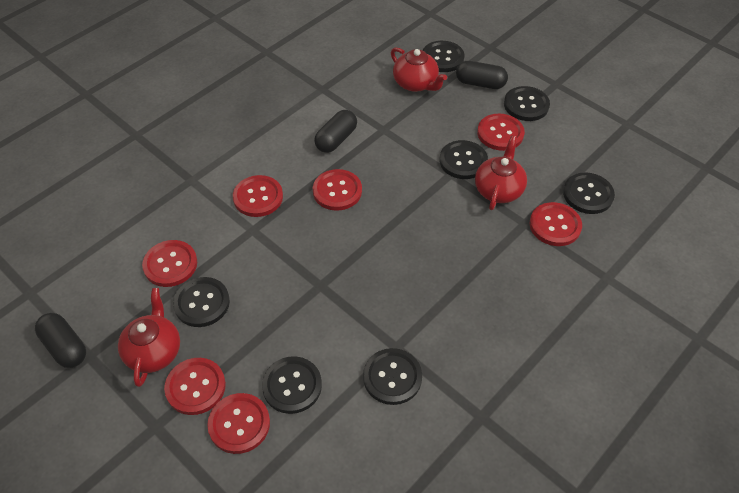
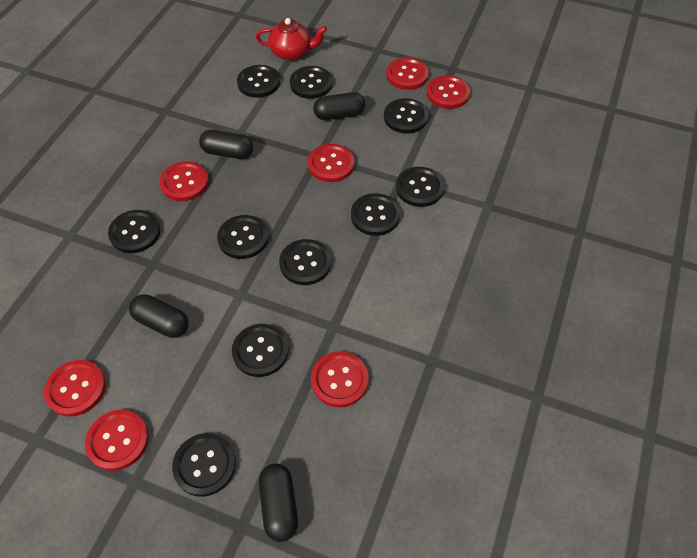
black button: 7 -> 10
black capsule: 3 -> 4
red teapot: 3 -> 1

